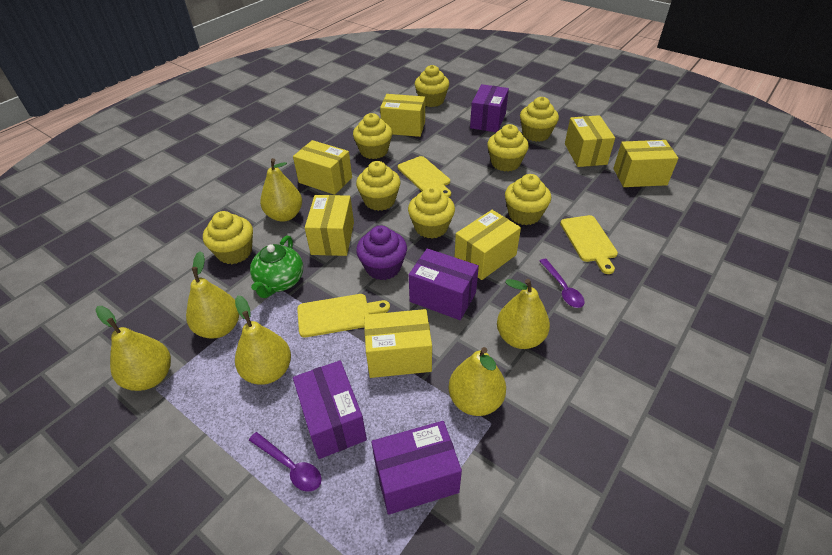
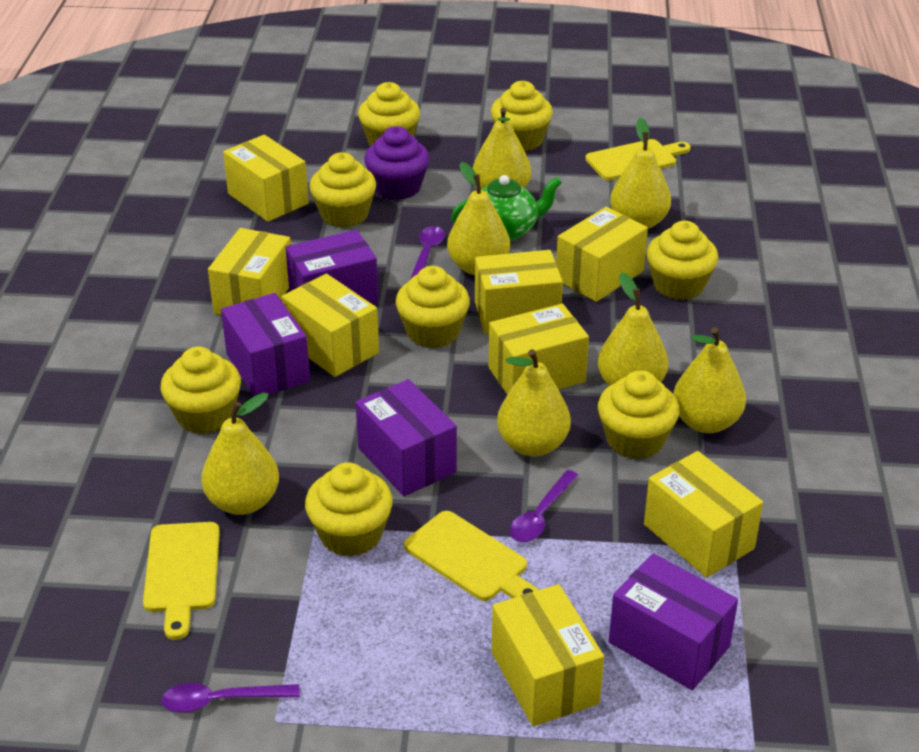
purple spoon: 2 -> 3
yellow box: 7 -> 8
yellow pear: 6 -> 7

